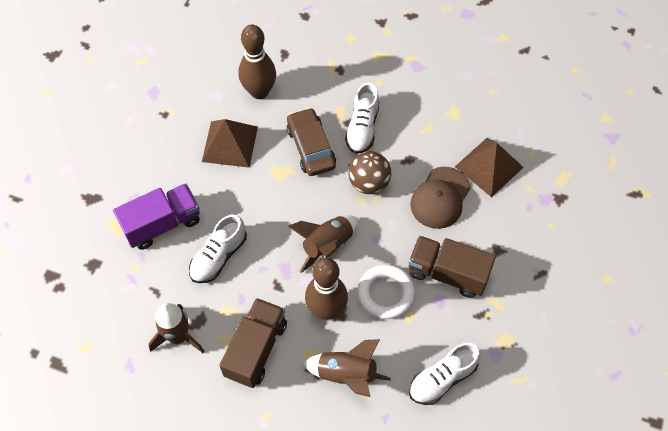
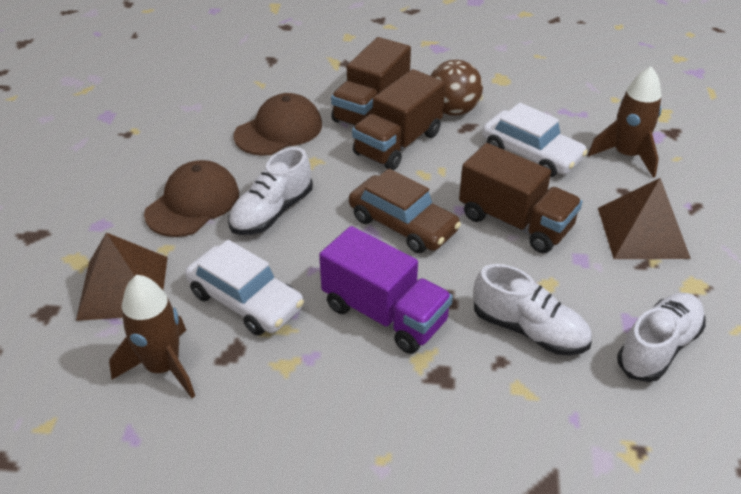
brown bowling pin: 2 -> 0
brown cap: 1 -> 2
brown rocket: 3 -> 2
brown truck: 2 -> 3
white car: 0 -> 2
white ring: 1 -> 0

